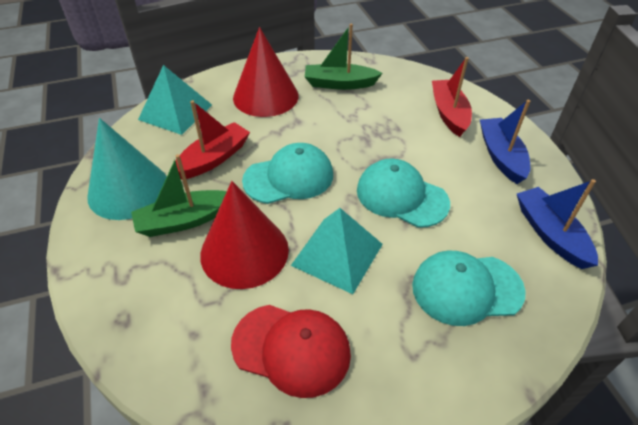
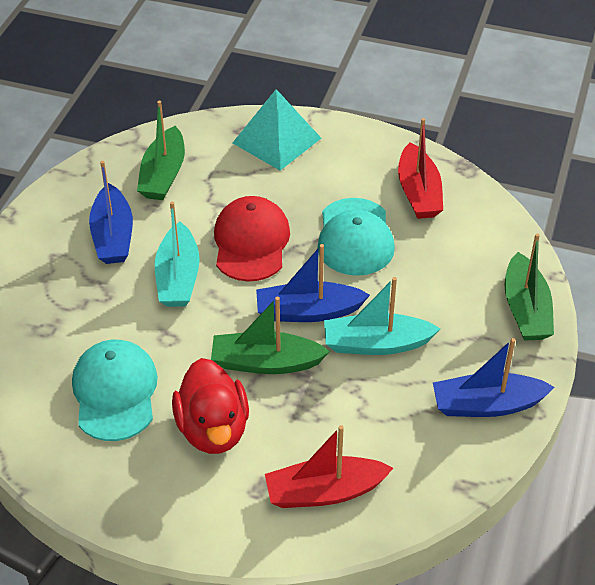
blue boat: 2 -> 3
green boat: 2 -> 3
red cone: 2 -> 0
red duck: 0 -> 1
turquoise boat: 0 -> 2
turquoise cap: 3 -> 2
turquoise cone: 1 -> 0
turquoise pyramid: 2 -> 1

